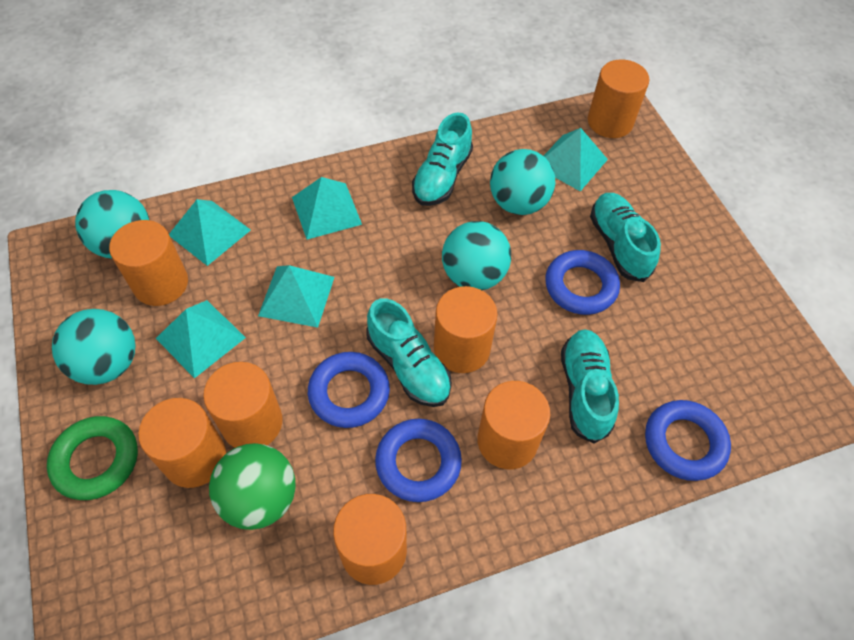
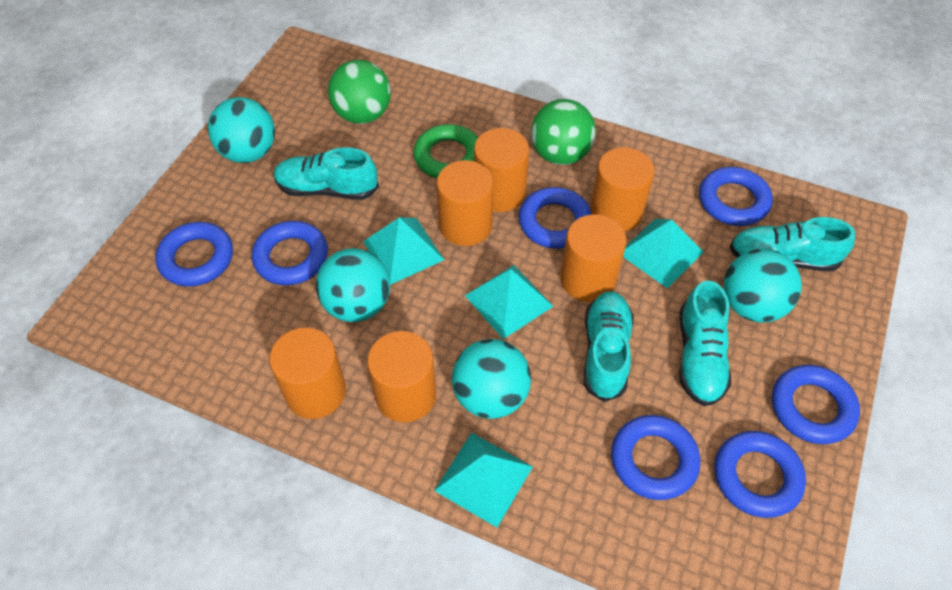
blue ring: 4 -> 7
green ball: 1 -> 2
orange cylinder: 7 -> 6
turquoise pyramid: 5 -> 4

